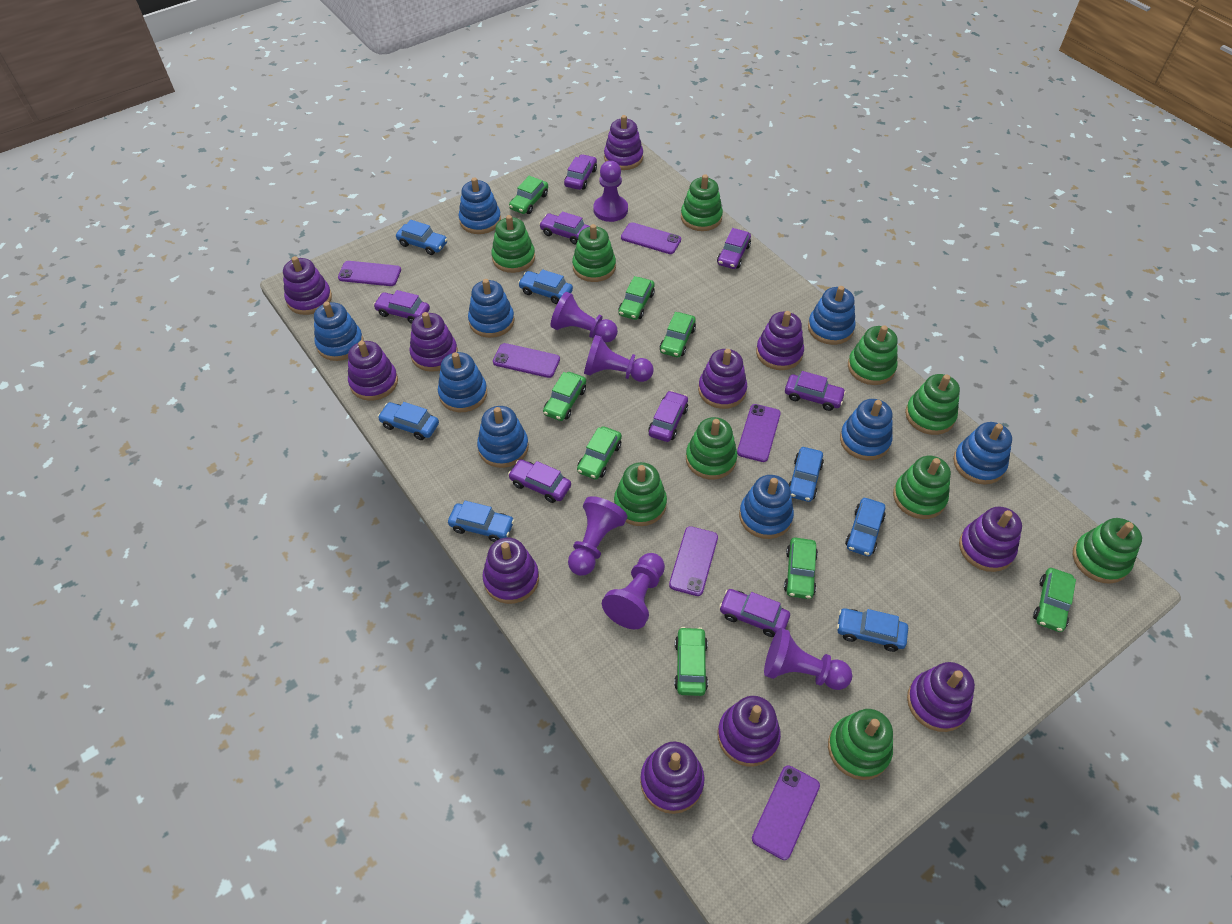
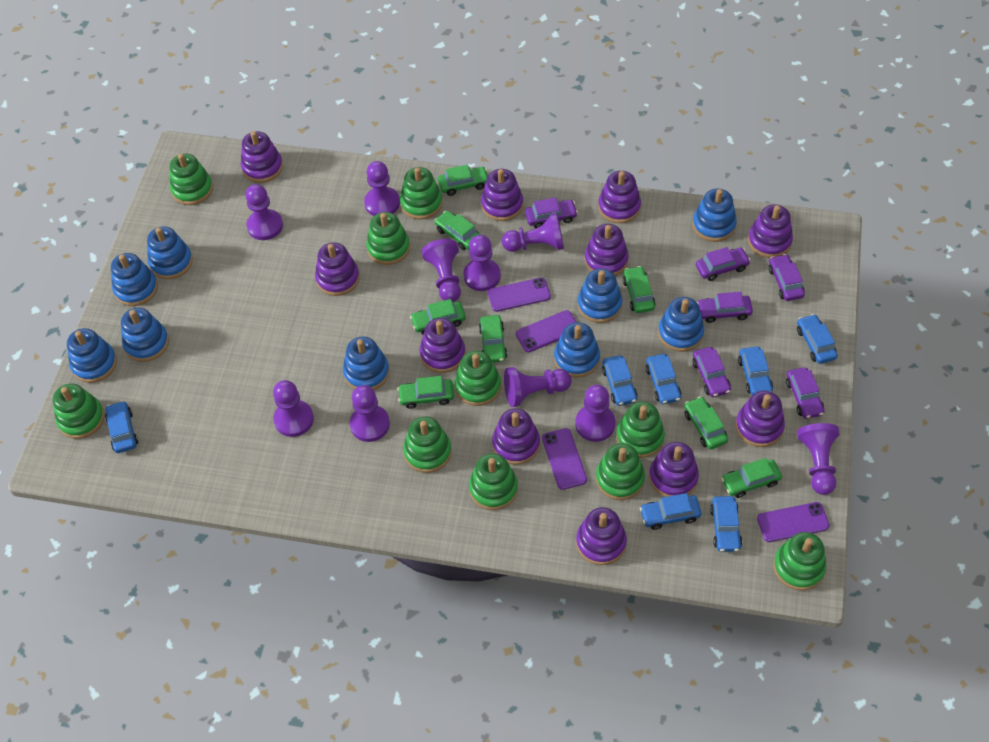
purple car: 8 -> 6
purple pawn: 6 -> 10
purple phone: 6 -> 4

